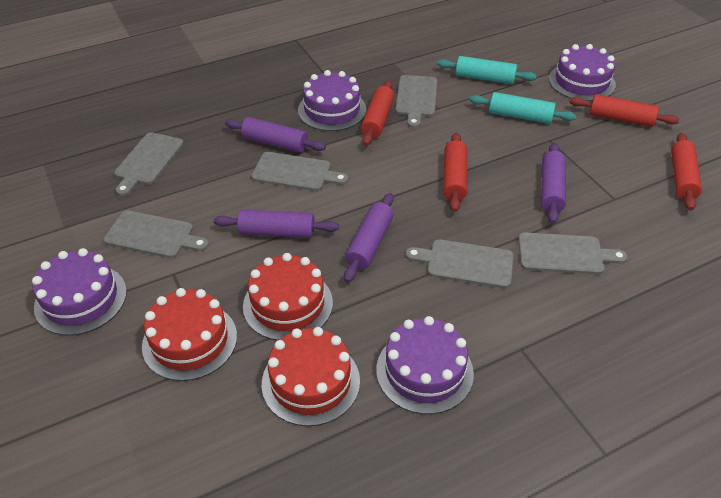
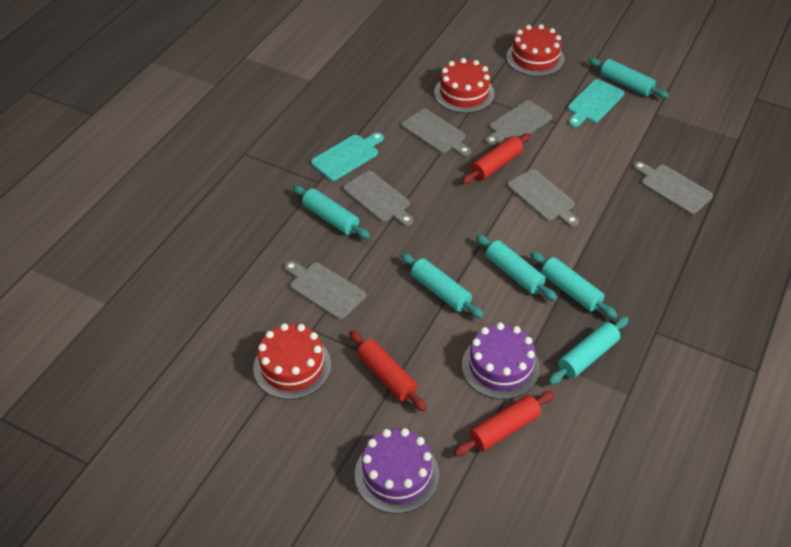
purple cake: 4 -> 2
purple rolling pin: 4 -> 0
red rolling pin: 4 -> 3
turquoise cutting board: 0 -> 2
turquoise rolling pin: 2 -> 6

